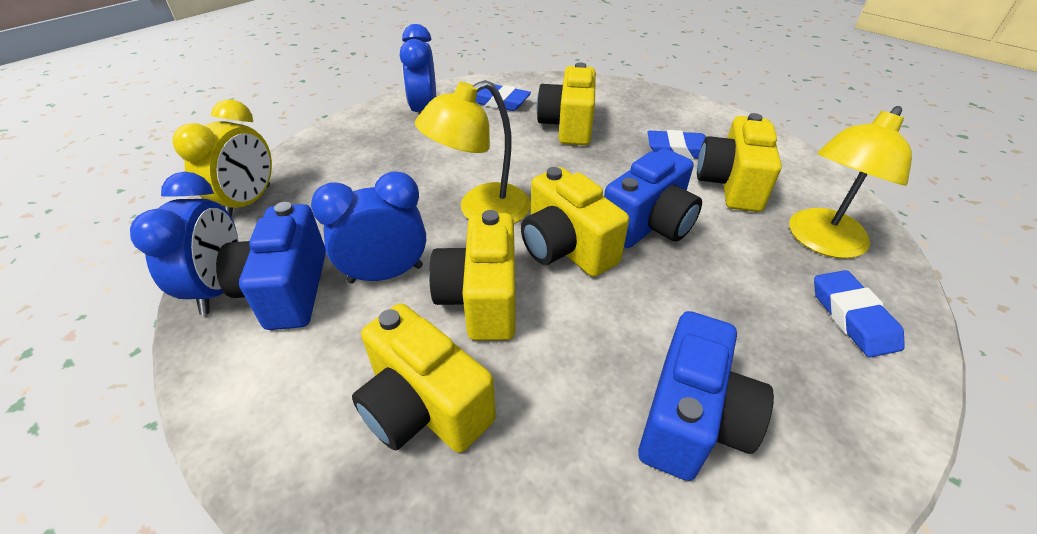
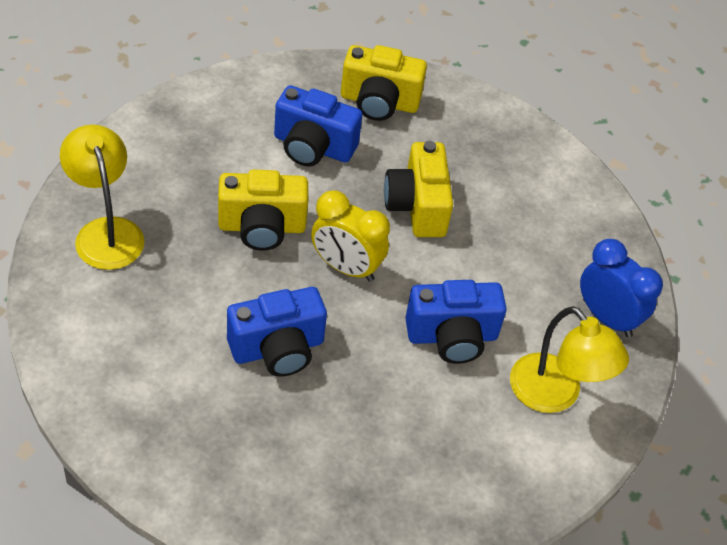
blue clock: 3 -> 1
blue eraser: 3 -> 0
yellow camera: 5 -> 3

